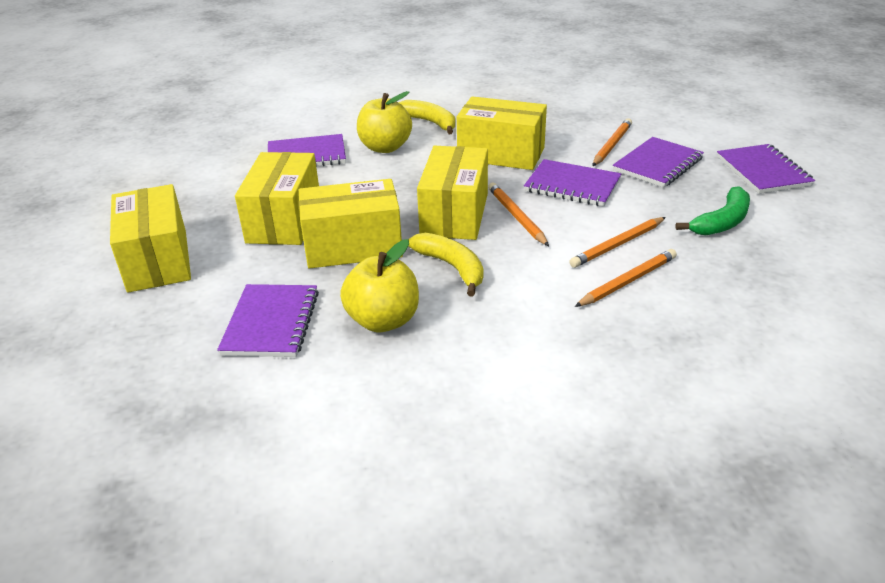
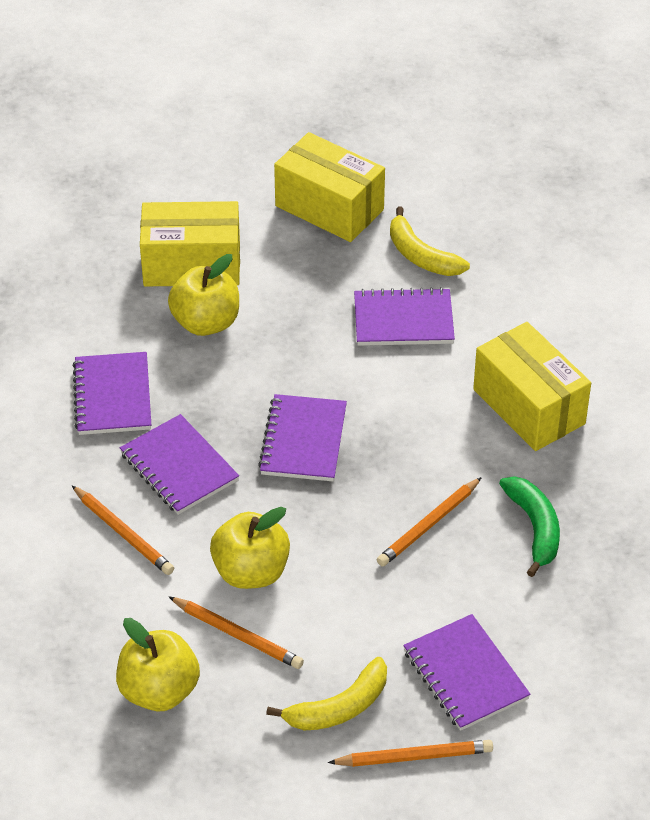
yellow apple: 2 -> 3
yellow box: 5 -> 3

